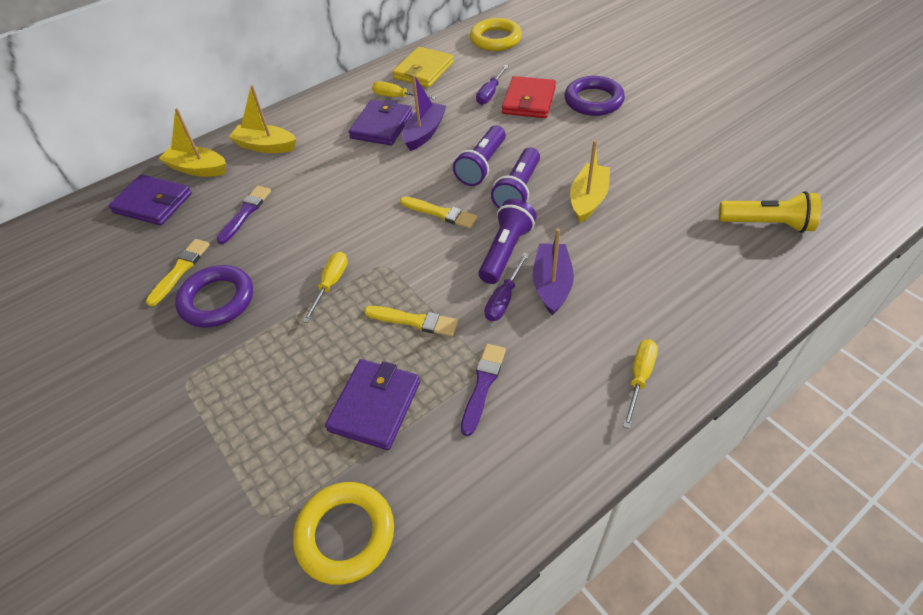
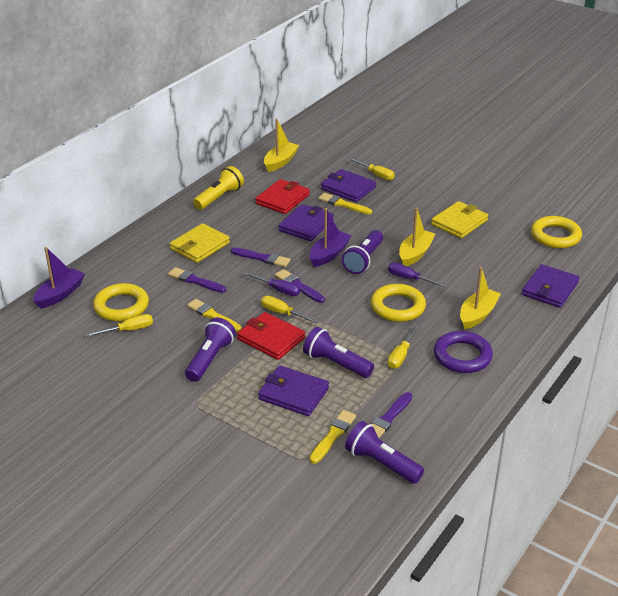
purple brush: 2 -> 4
purple flashlight: 3 -> 4
purple ring: 2 -> 1
purple wallet: 3 -> 4
red wallet: 1 -> 2
yellow ring: 2 -> 3
yellow screwdriver: 3 -> 4
yellow wallet: 1 -> 2

